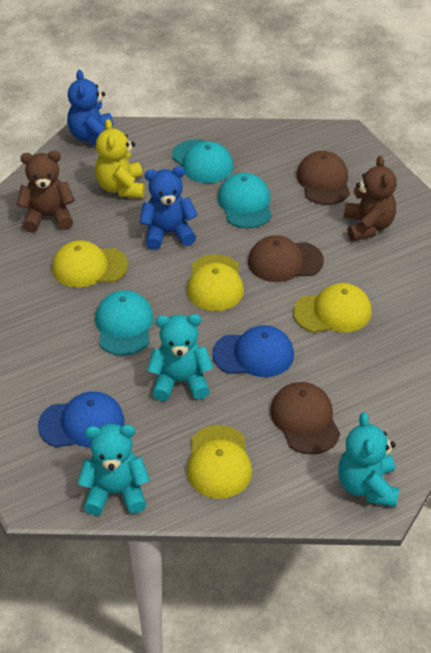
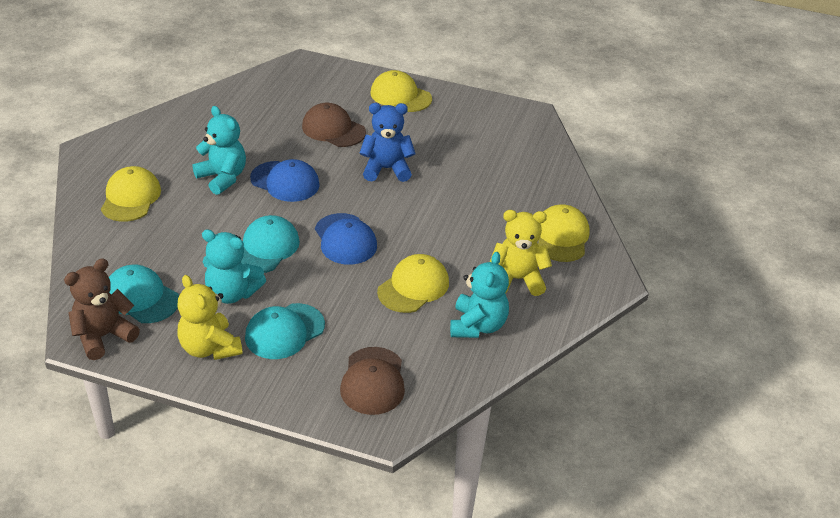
blue teddy bear: 2 -> 1
brown cap: 3 -> 2
brown teddy bear: 2 -> 1
yellow teddy bear: 1 -> 2

